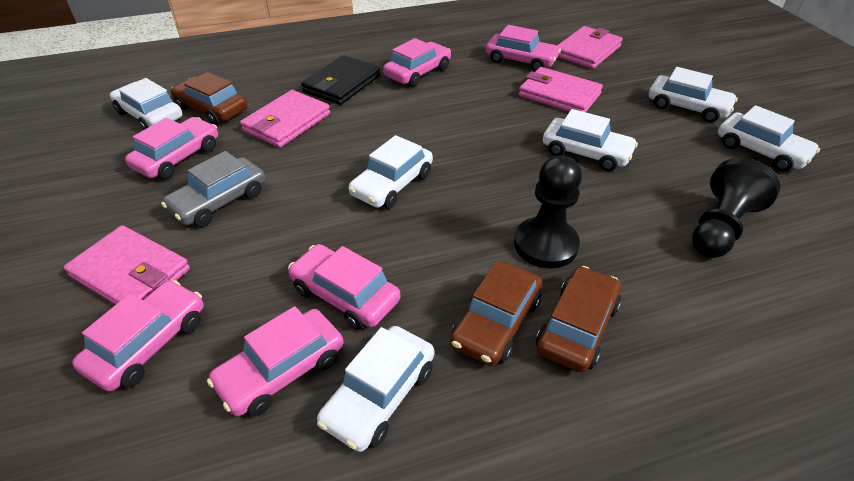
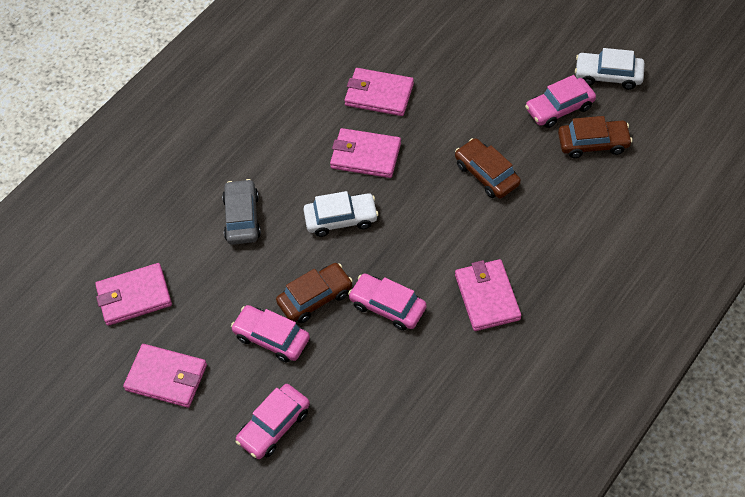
black pawn: 2 -> 0
black wallet: 1 -> 0
pink car: 6 -> 4
pink wallet: 4 -> 5
white car: 6 -> 2

